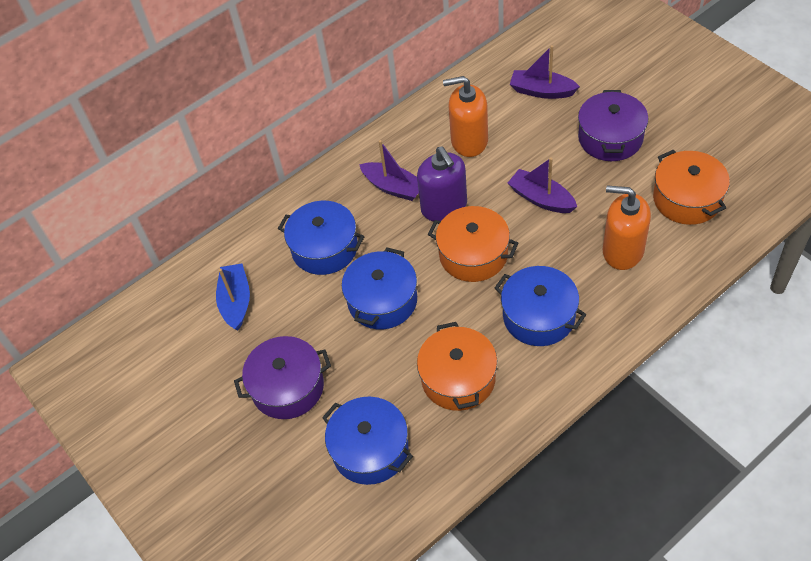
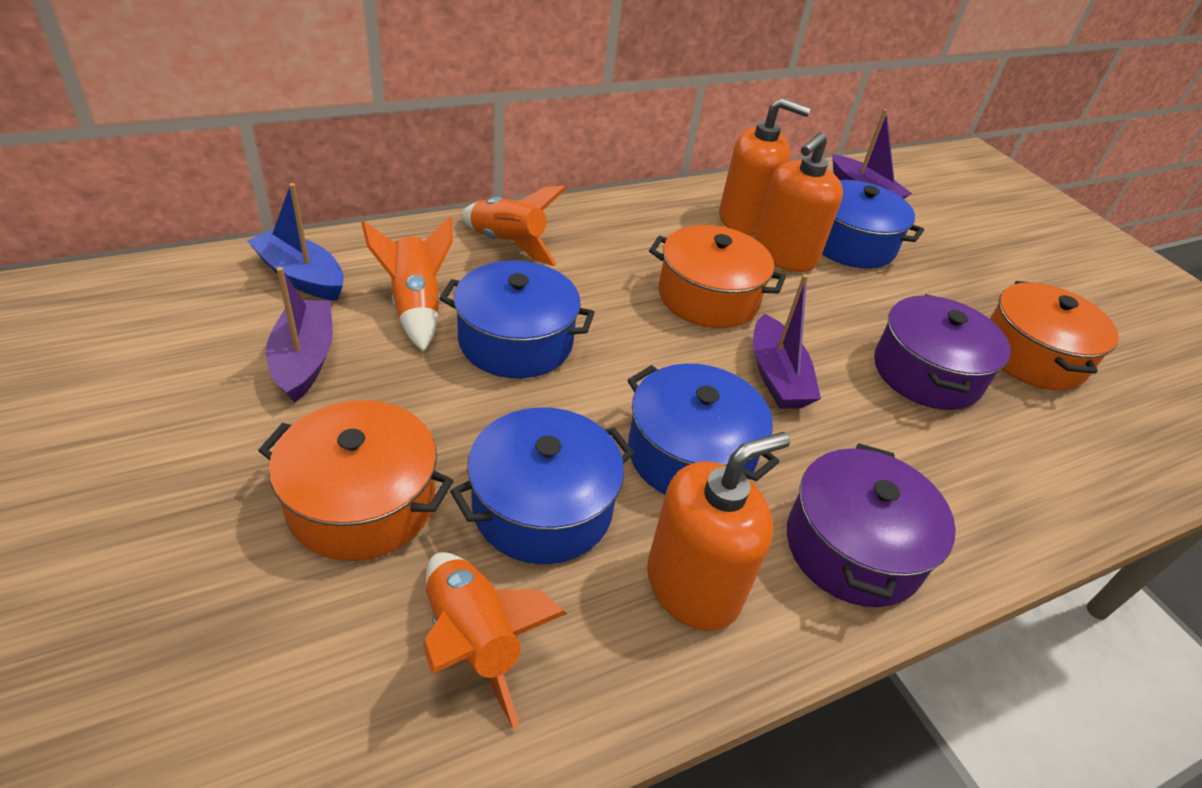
orange rocket: 0 -> 3
orange soap dispenser: 2 -> 3
purple soap dispenser: 1 -> 0

